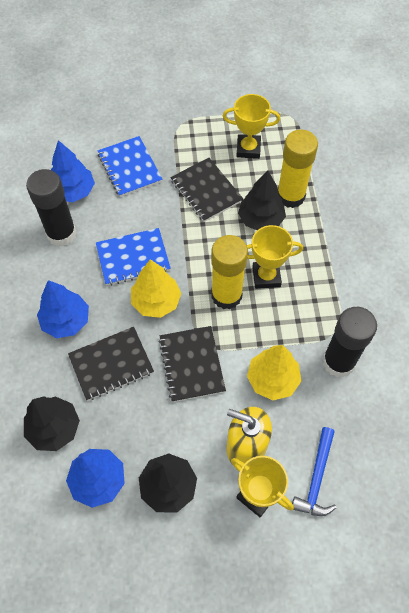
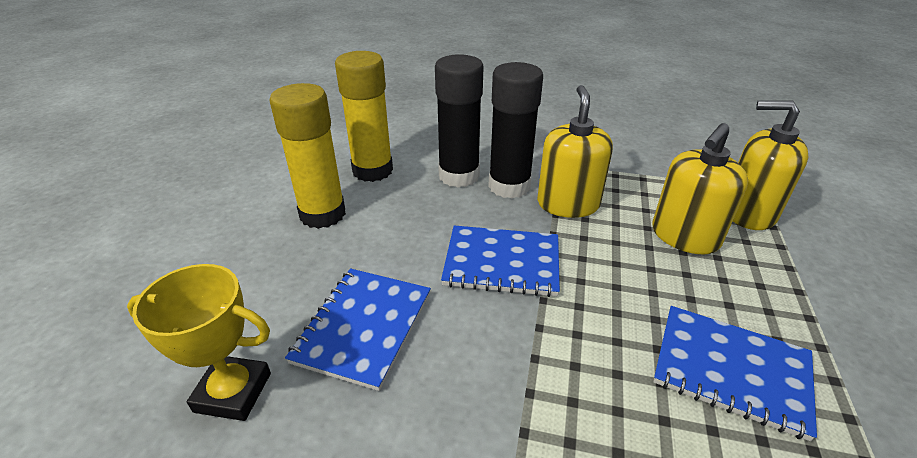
black notebook: 3 -> 0
black tree: 3 -> 0
blue hammer: 1 -> 0
blue notebook: 2 -> 3
blue tree: 3 -> 0
yellow soap dispenser: 1 -> 3
yellow tree: 2 -> 0
yellow trophy: 3 -> 1

